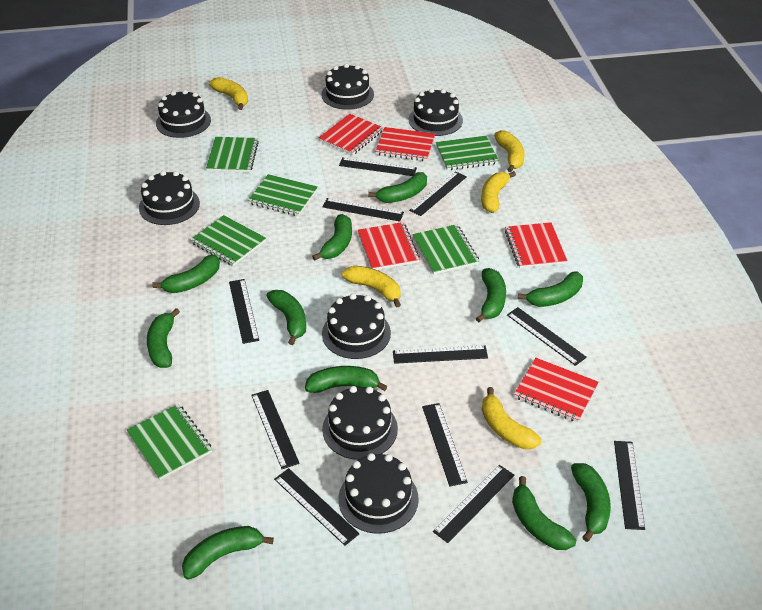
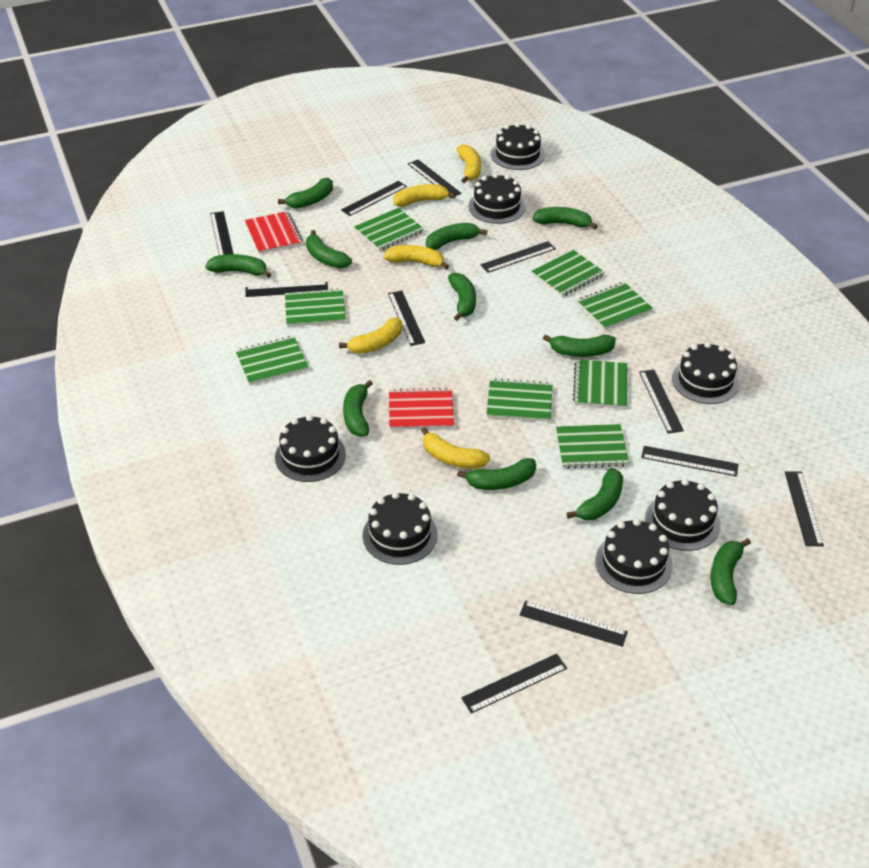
green notebook: 6 -> 8
red notebook: 5 -> 2

